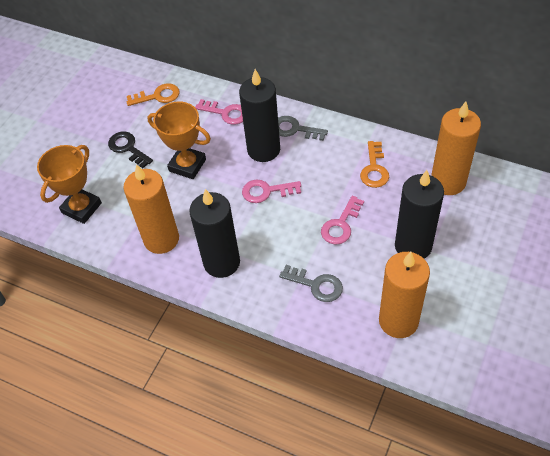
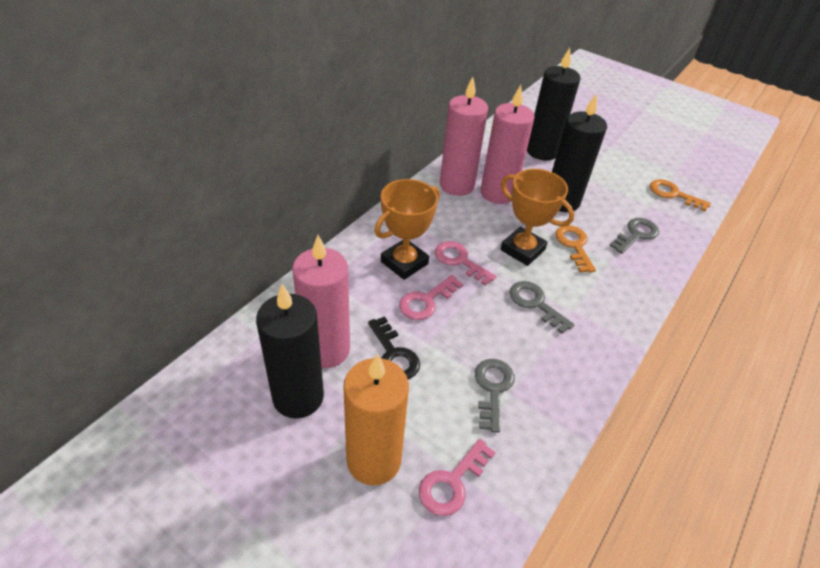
grey key: 2 -> 3
orange candle: 3 -> 1
pink candle: 0 -> 3

